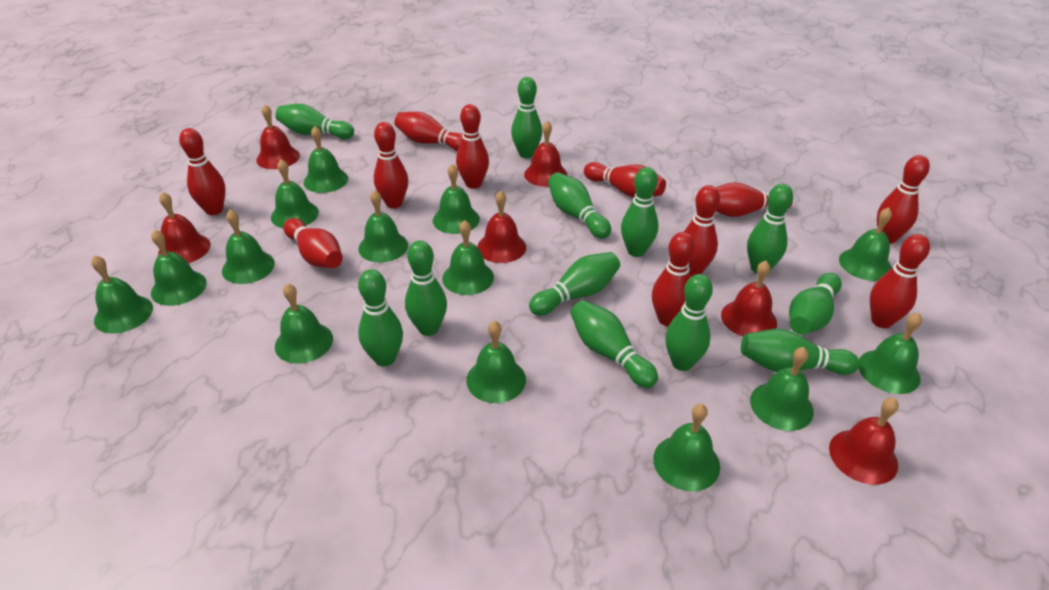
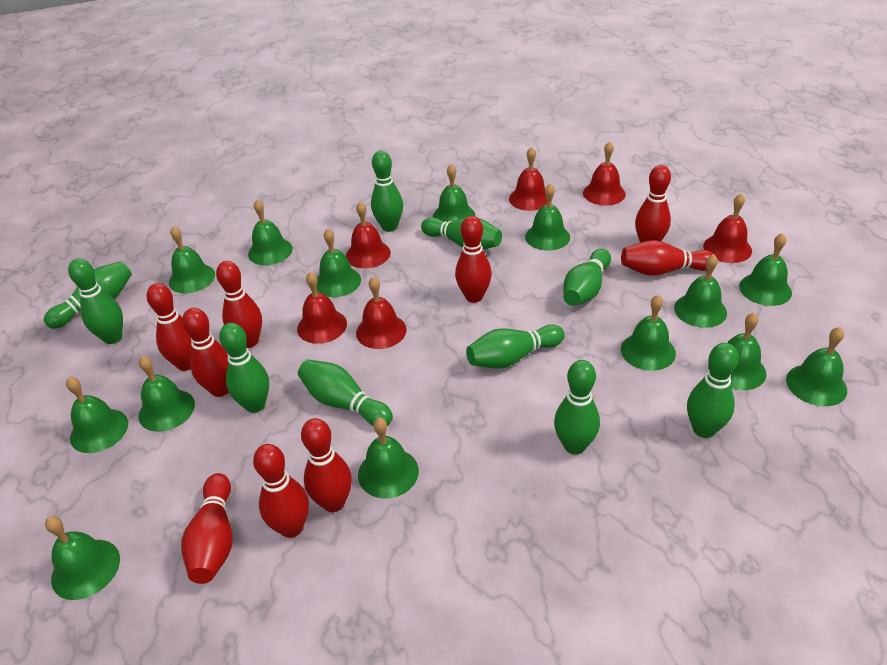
green bowling pin: 12 -> 10
red bowling pin: 11 -> 9

